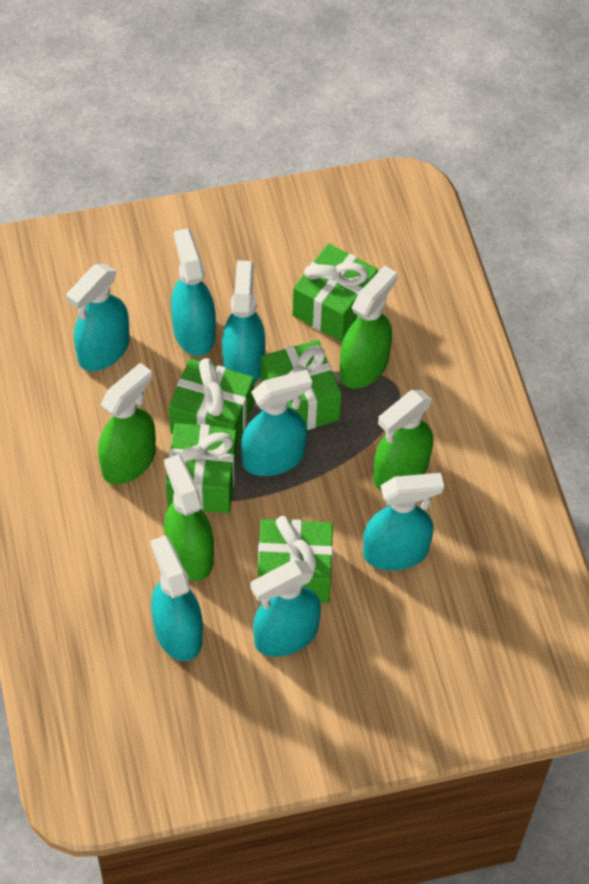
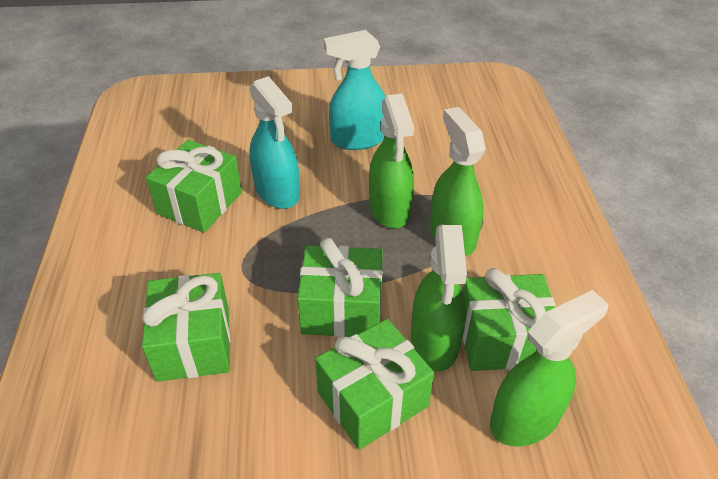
turquoise spray bottle: 7 -> 2

